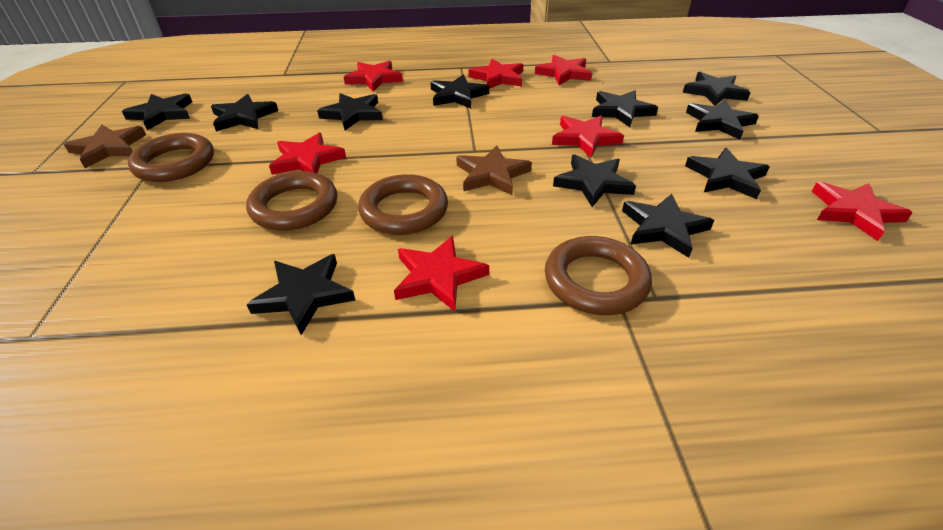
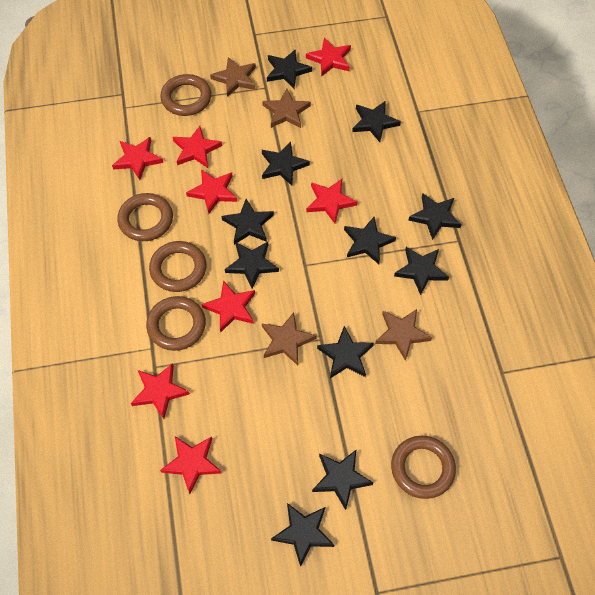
brown ring: 4 -> 5
brown star: 2 -> 4
red star: 7 -> 8

